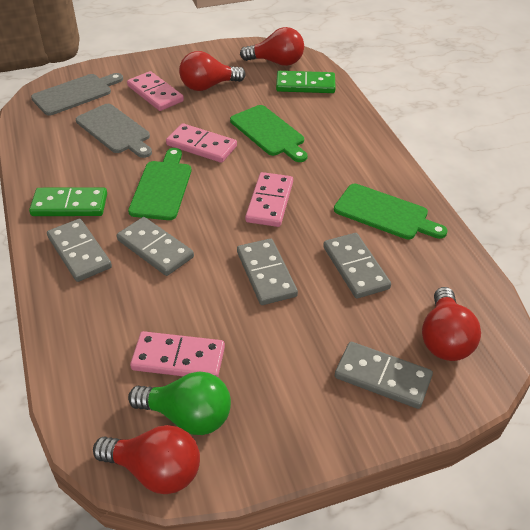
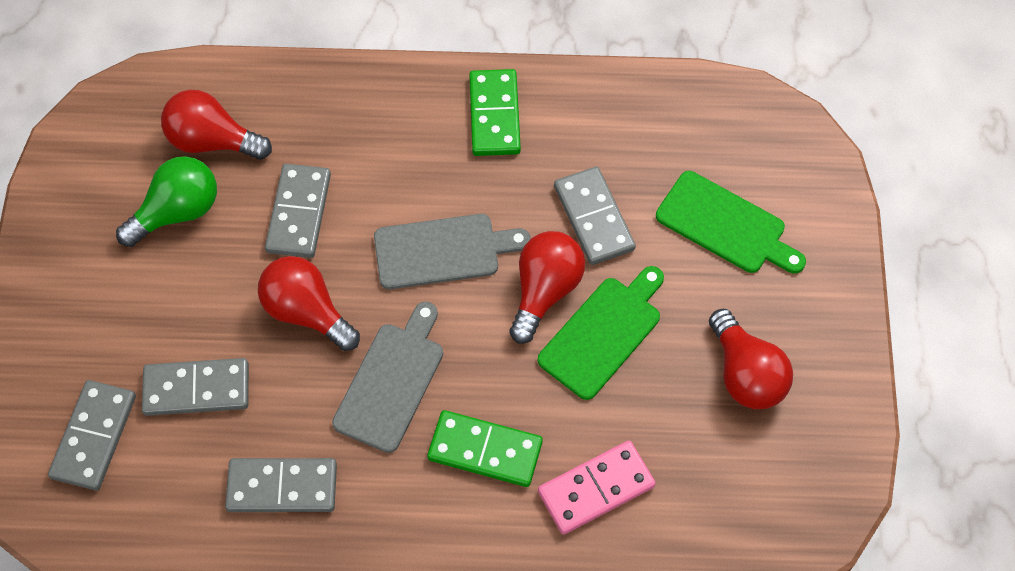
green cutting board: 3 -> 2
pink domino: 4 -> 1

